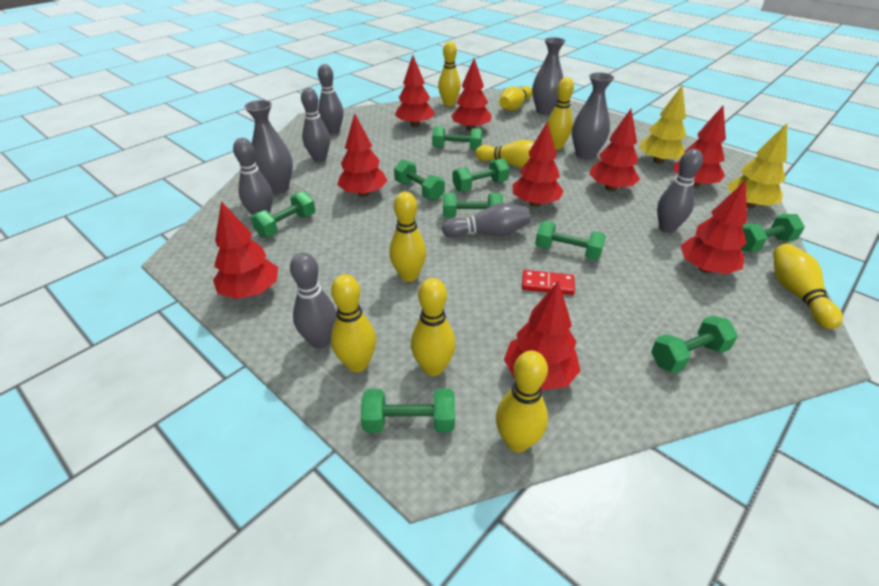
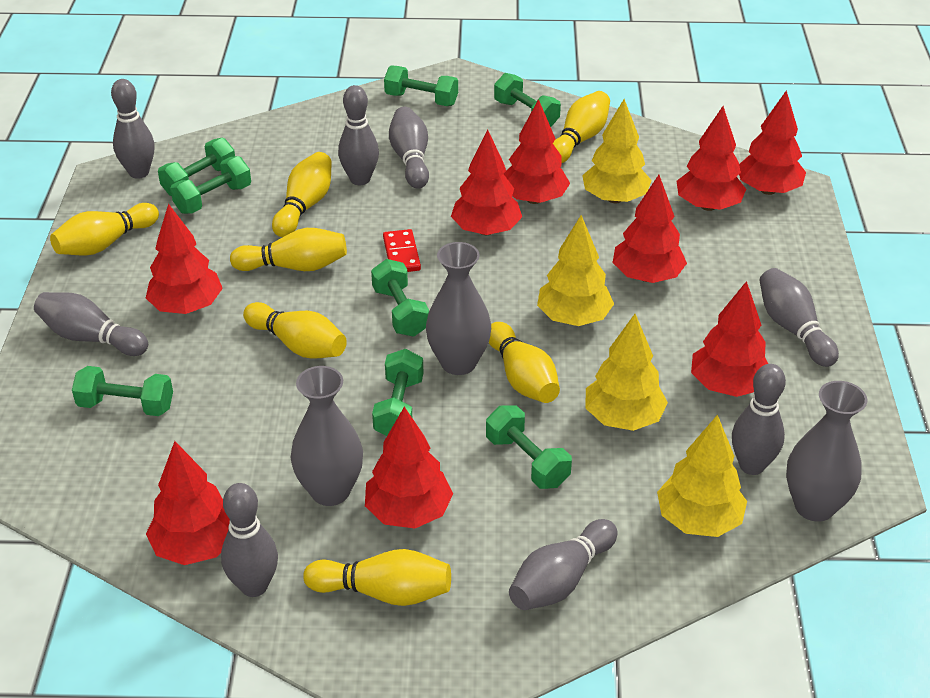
green dumbbell: 9 -> 8
grey bowling pin: 6 -> 8
yellow bowling pin: 9 -> 7
yellow tree: 2 -> 4

